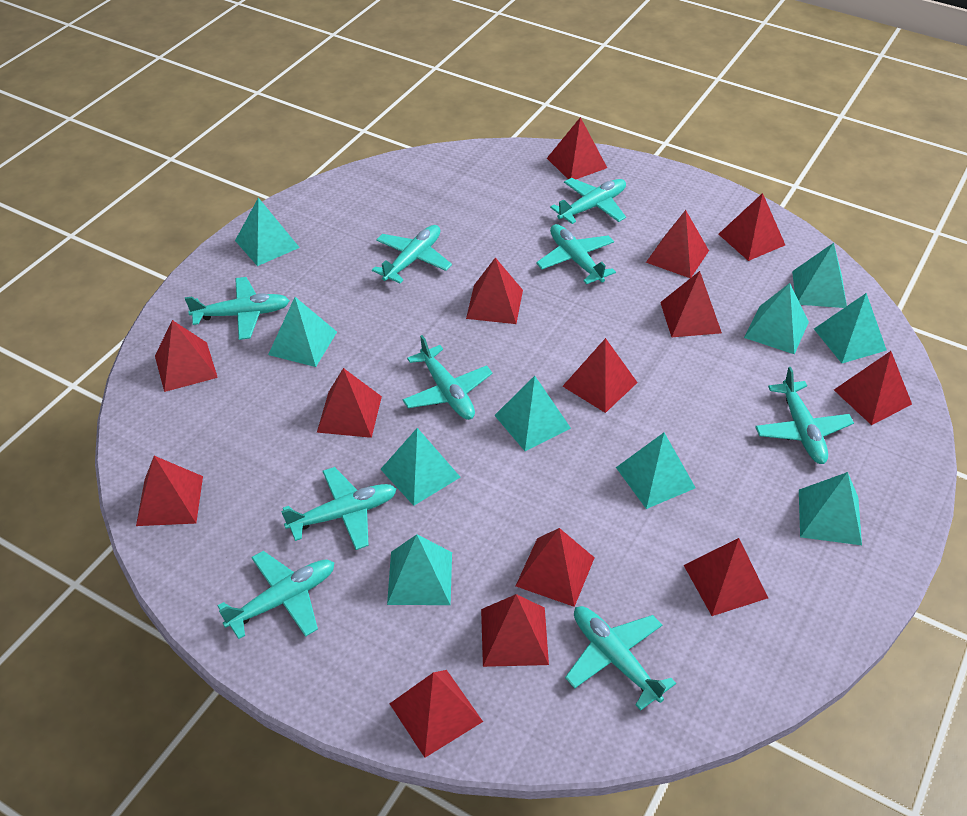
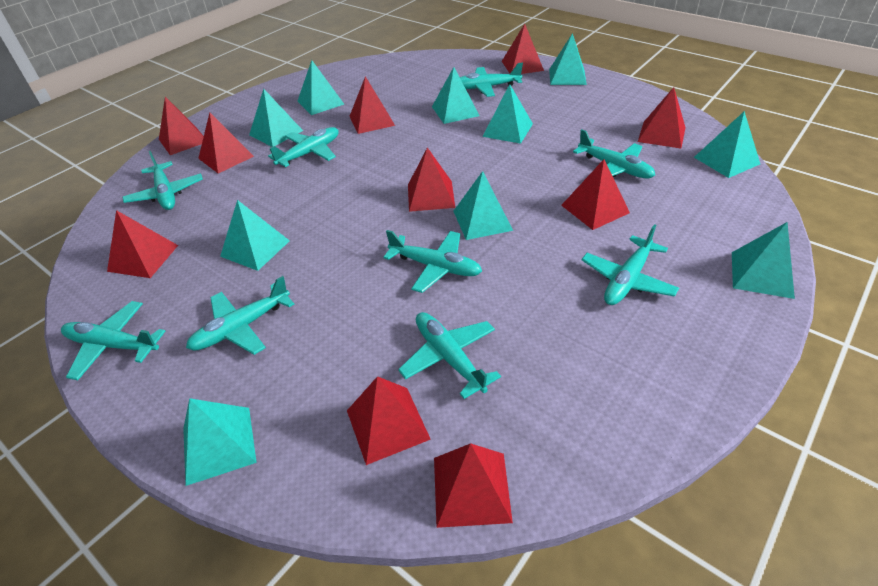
red pyramid: 14 -> 10

